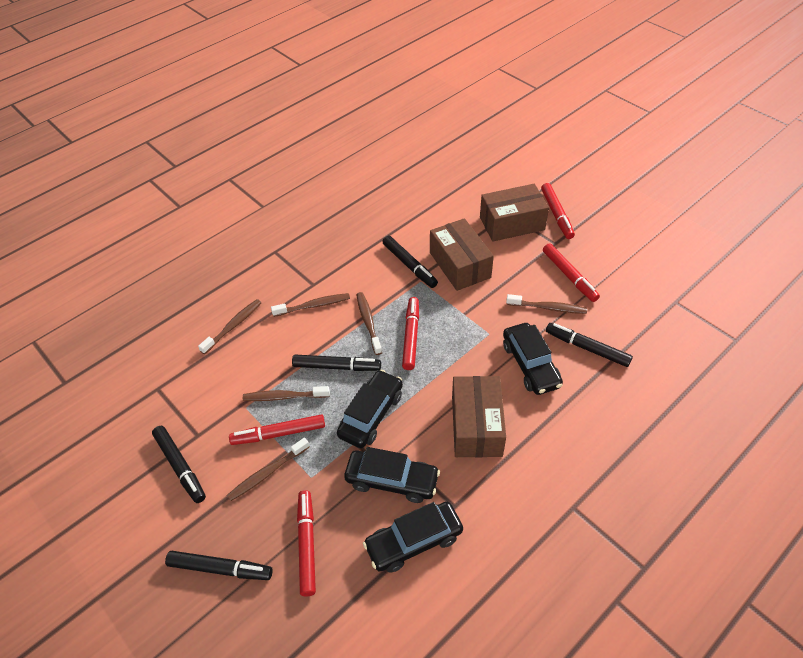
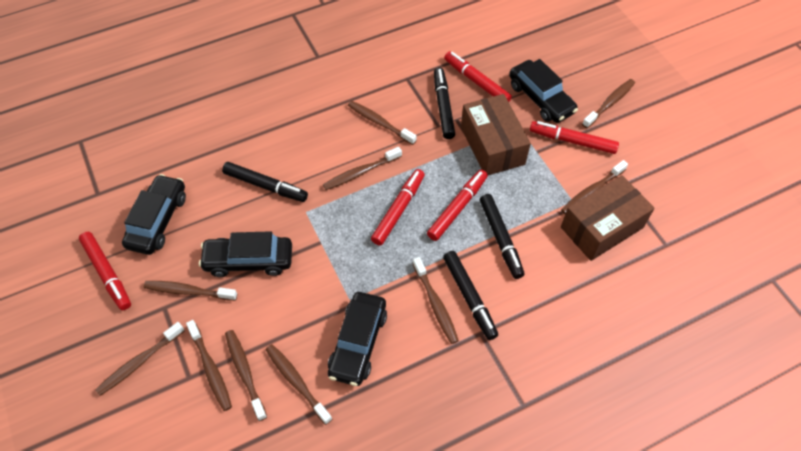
black marker: 5 -> 4
brown box: 3 -> 2
brown toothbrush: 6 -> 10

